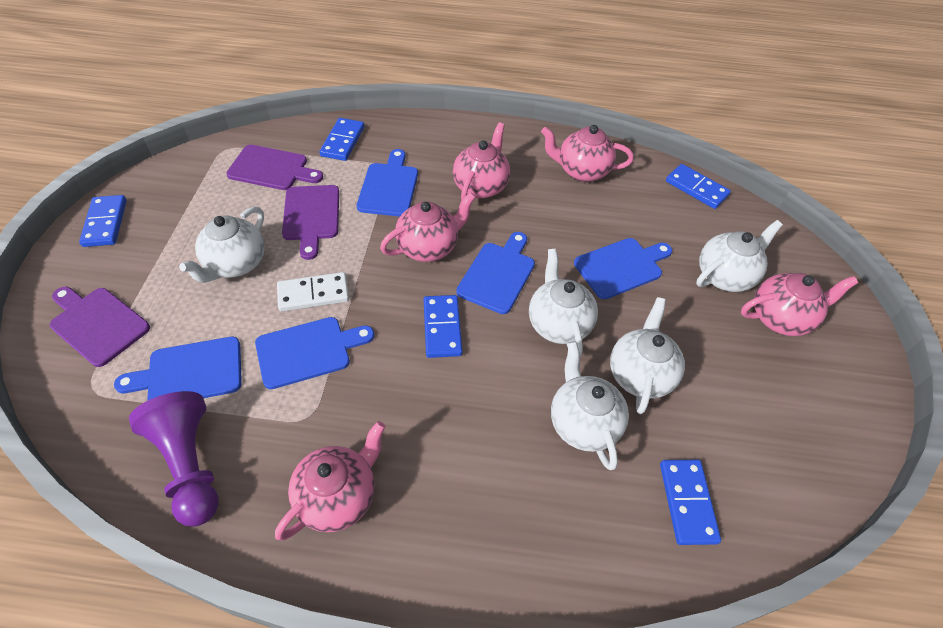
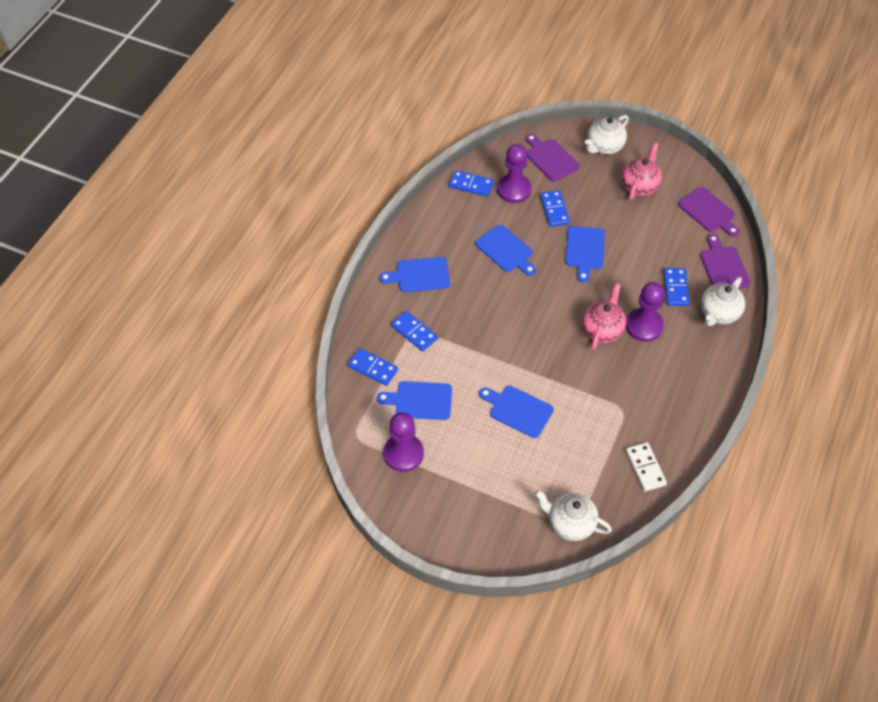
pink teapot: 5 -> 2
purple pawn: 1 -> 3
white teapot: 5 -> 3

